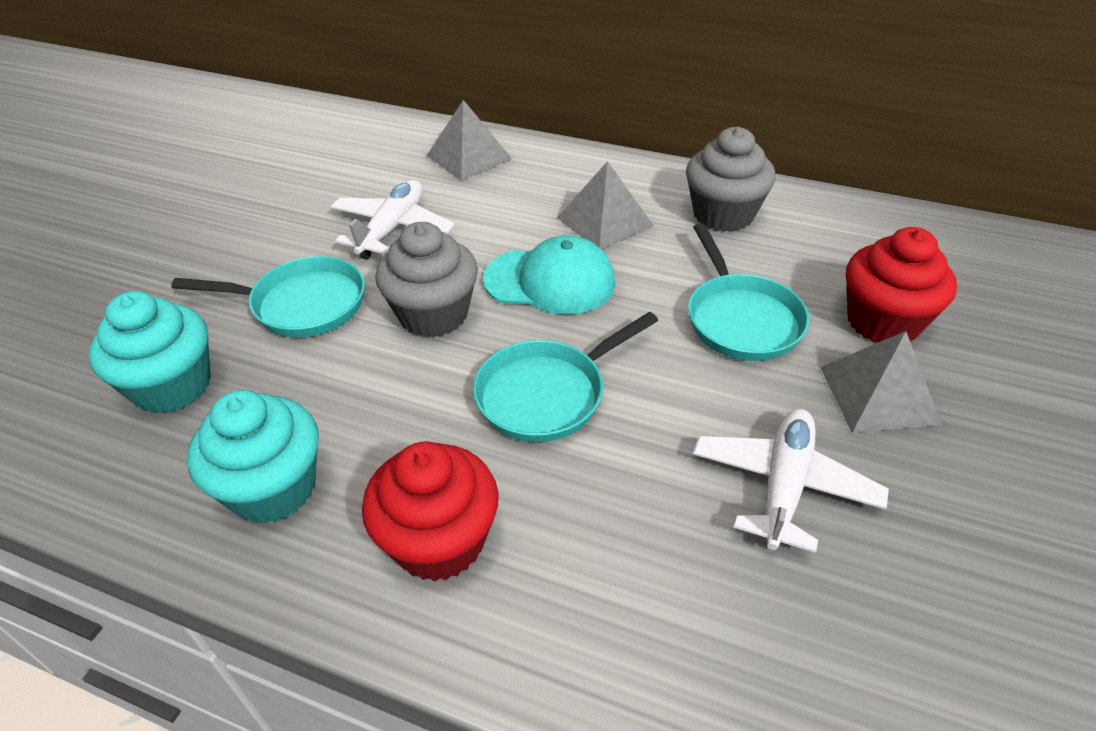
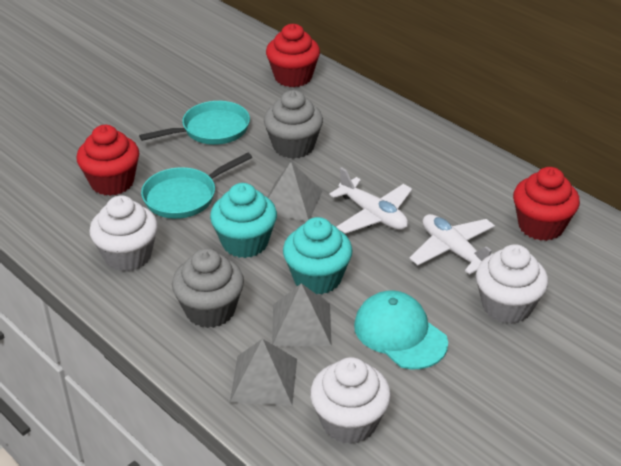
red cupcake: 2 -> 3
turquoise pan: 3 -> 2
white cupcake: 0 -> 3

